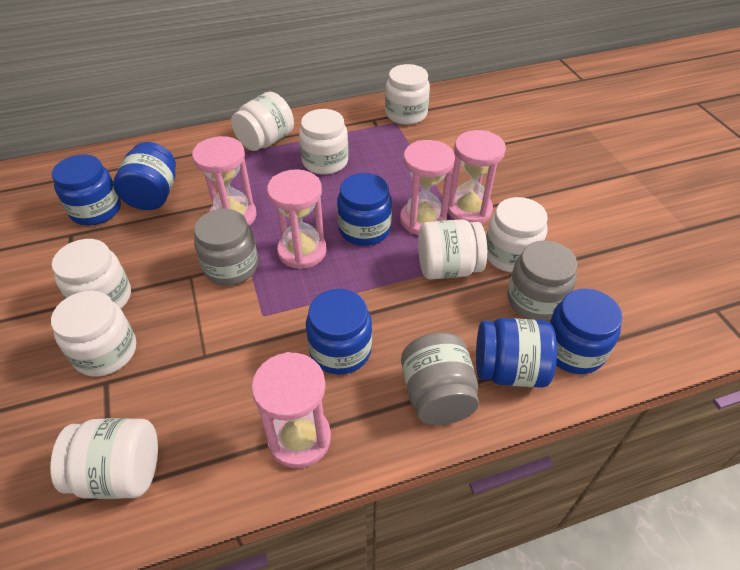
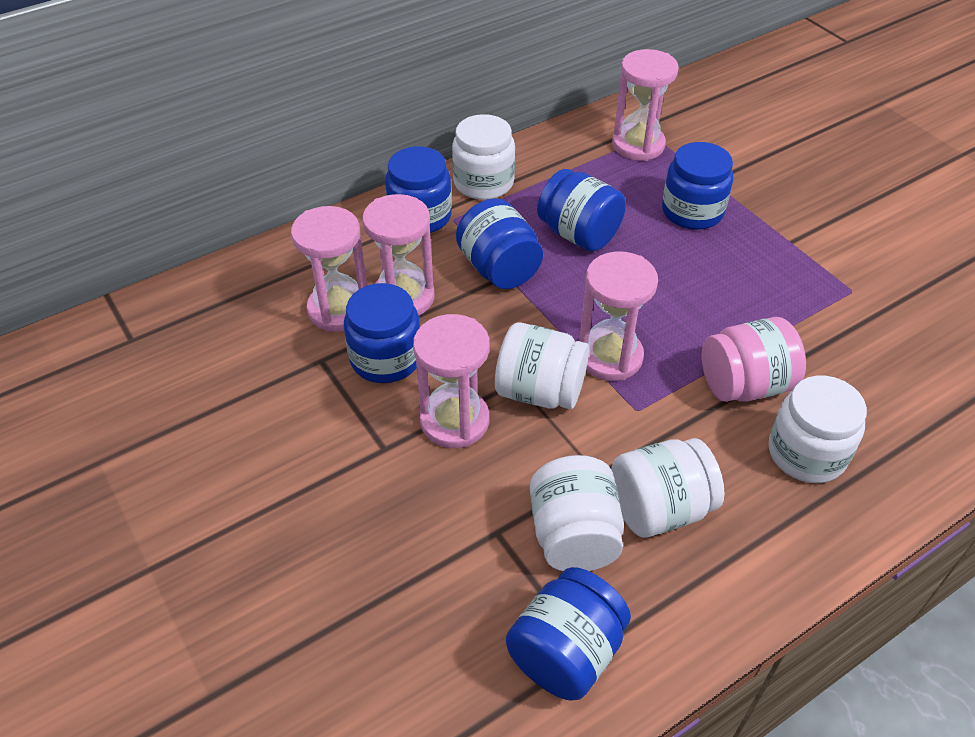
grey jar: 3 -> 0
pink jar: 0 -> 1
white jar: 8 -> 5

